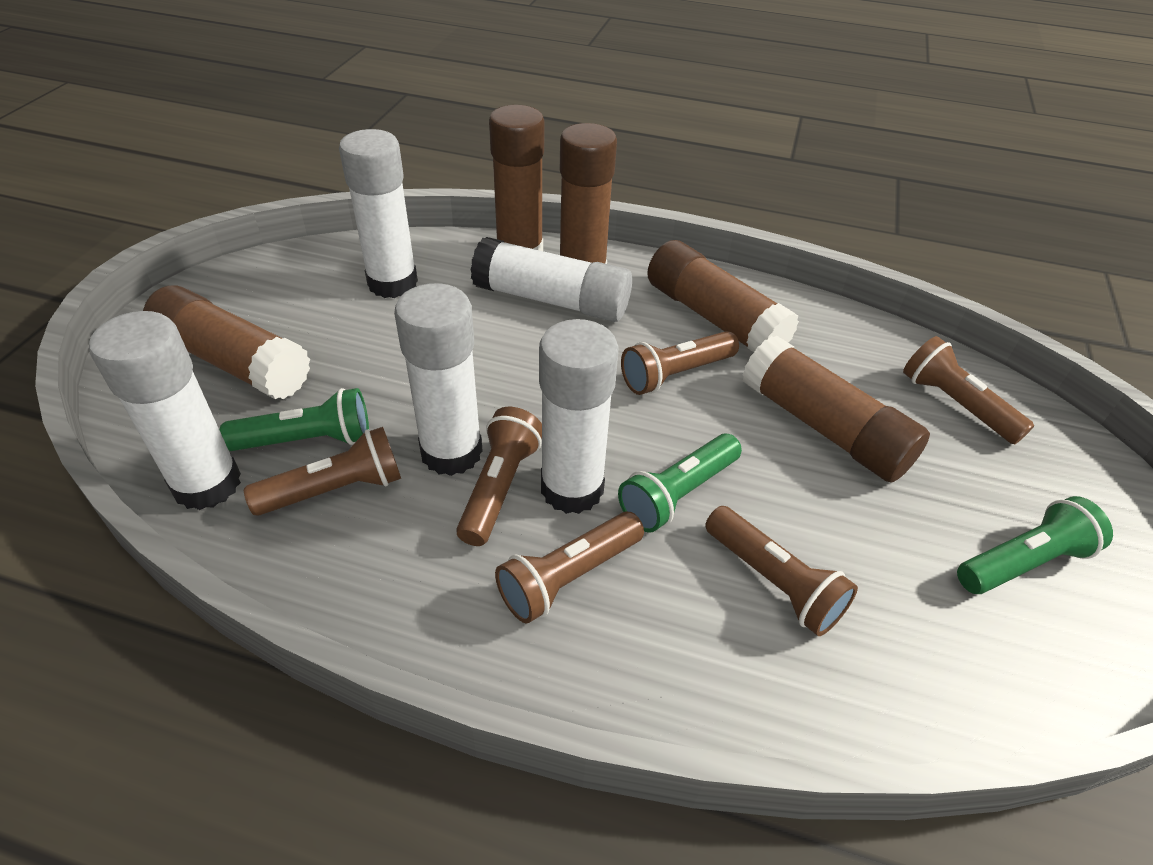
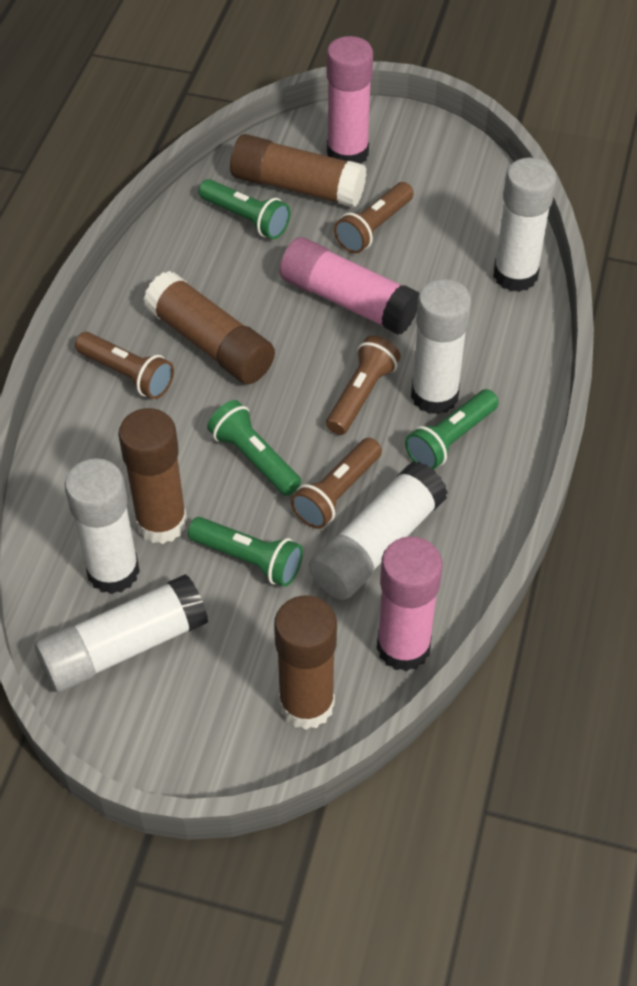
brown flashlight: 6 -> 4
brown glue stick: 5 -> 4
green flashlight: 3 -> 4
pink glue stick: 0 -> 3

